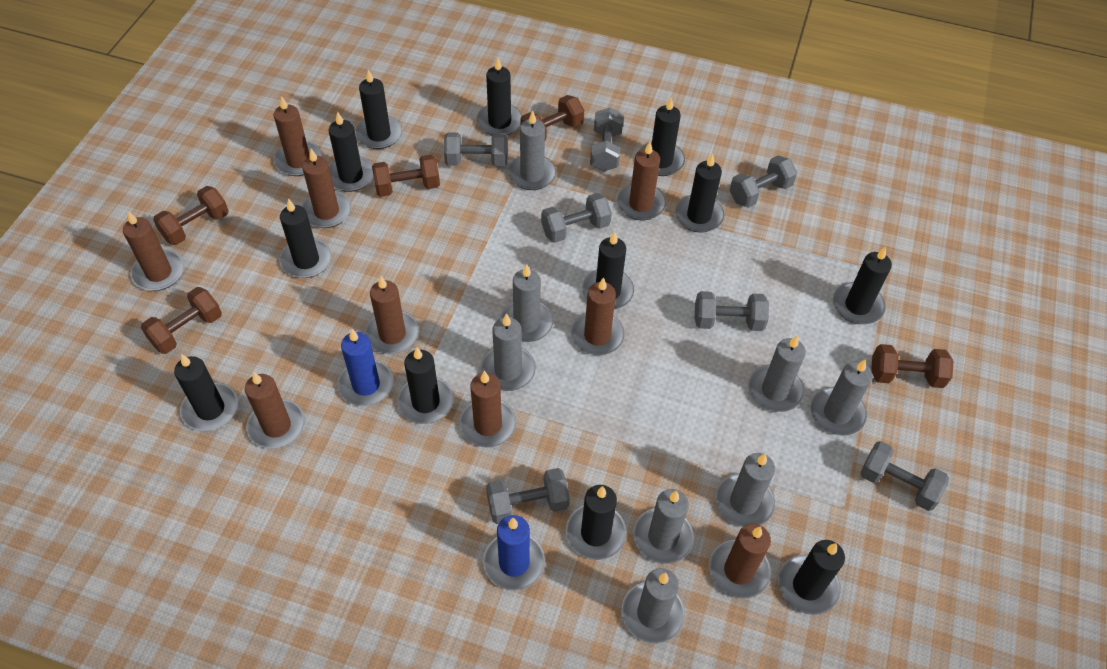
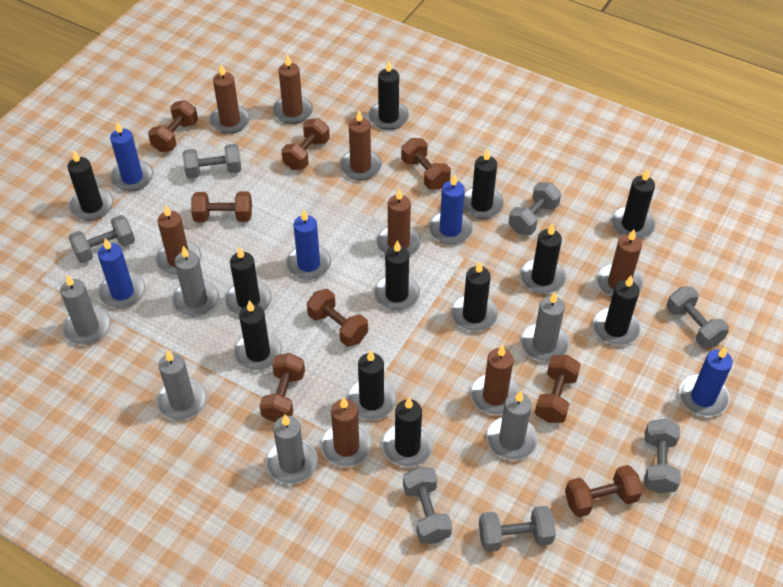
blue candle: 2 -> 5
brown candle: 9 -> 8
brown dumbbell: 5 -> 8
grey candle: 8 -> 6

